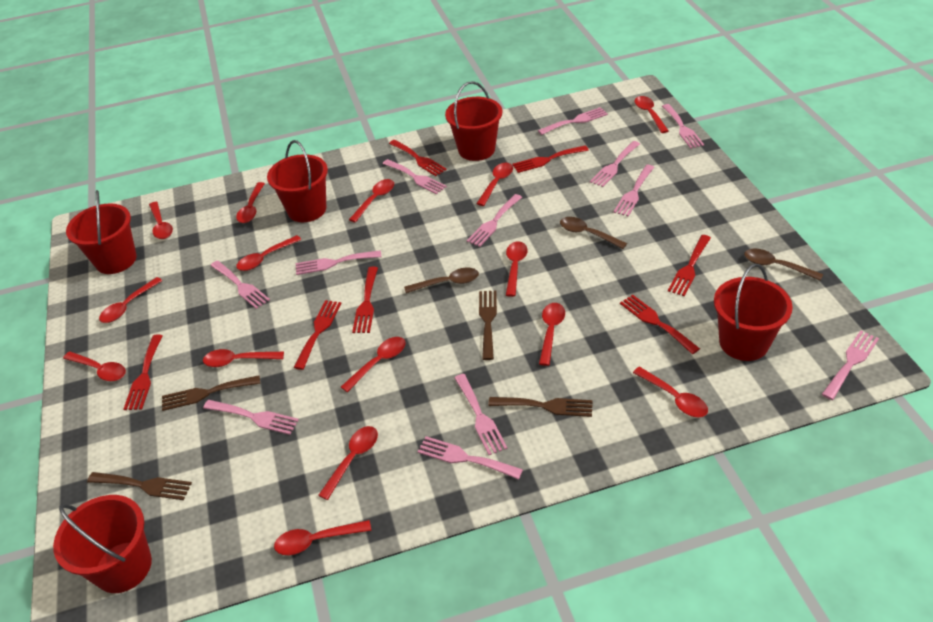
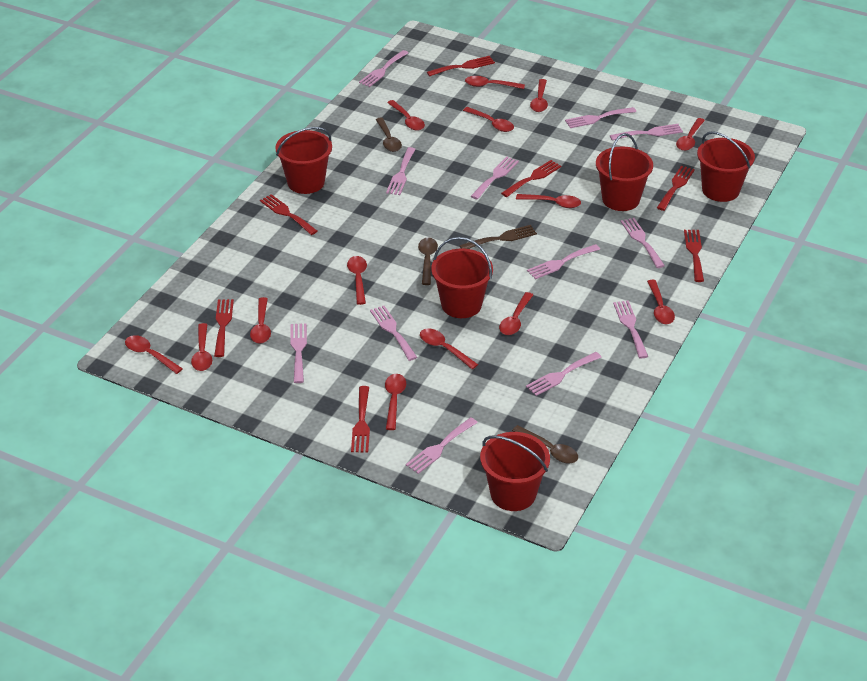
brown fork: 4 -> 1
red spoon: 15 -> 14

